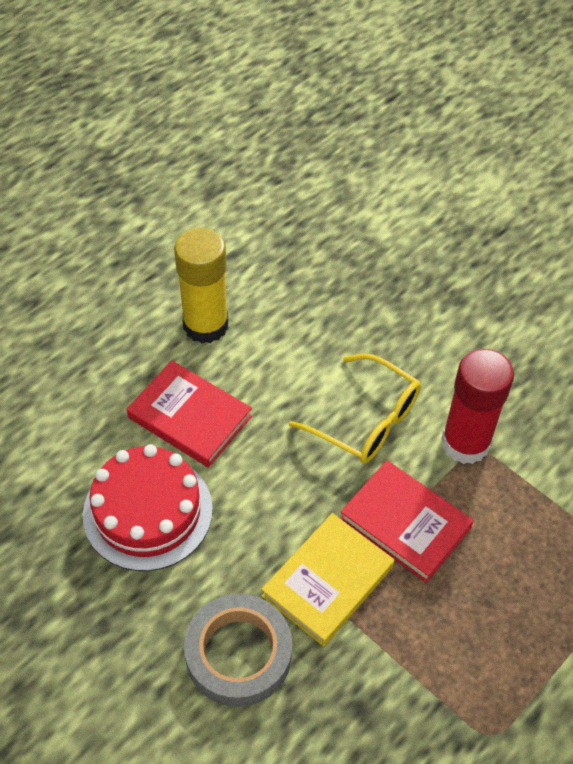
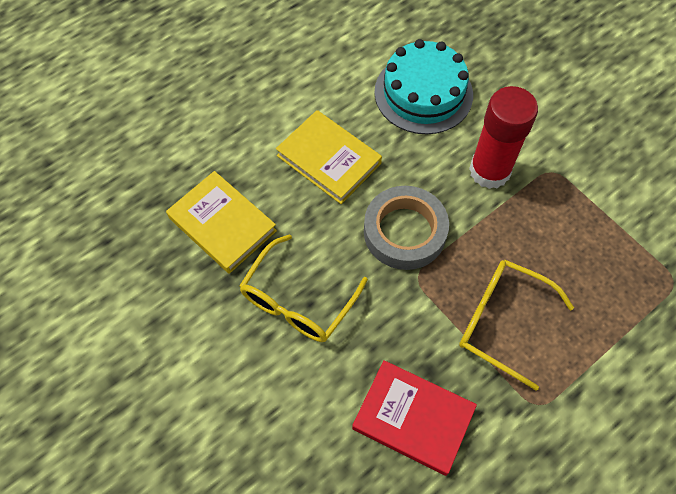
red book: 2 -> 1
red cake: 1 -> 0
turquoise cake: 0 -> 1
yellow book: 1 -> 2
yellow glasses: 1 -> 2
yellow glue stick: 1 -> 0

